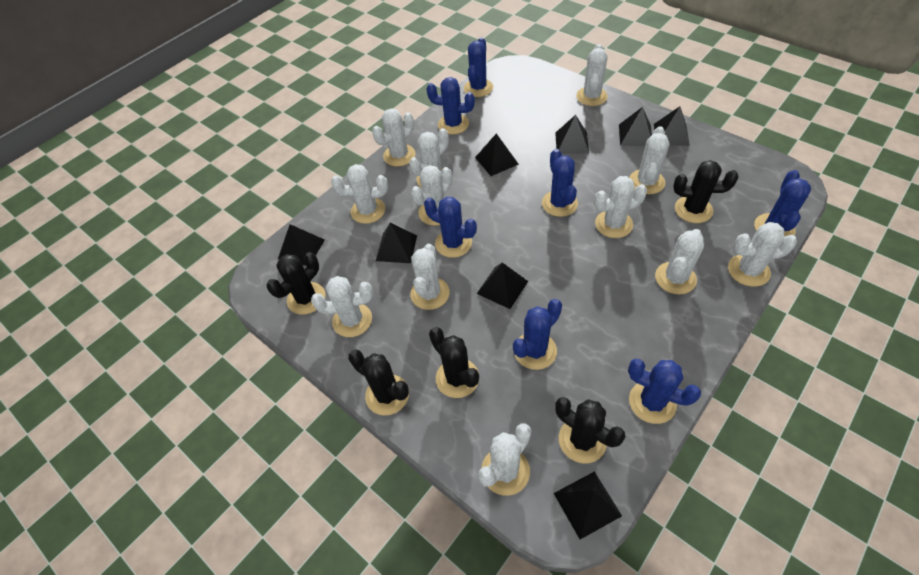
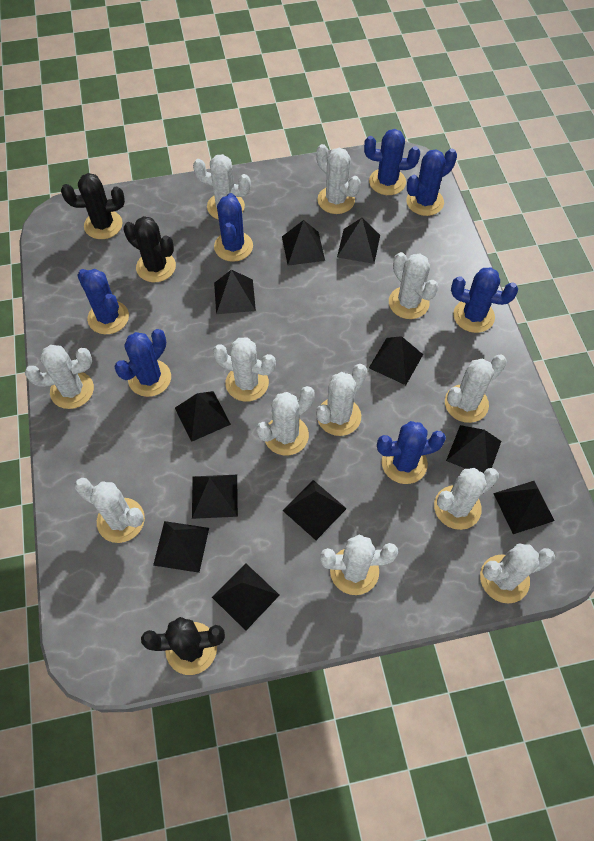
black cactus: 5 -> 3
black pyramid: 8 -> 11

